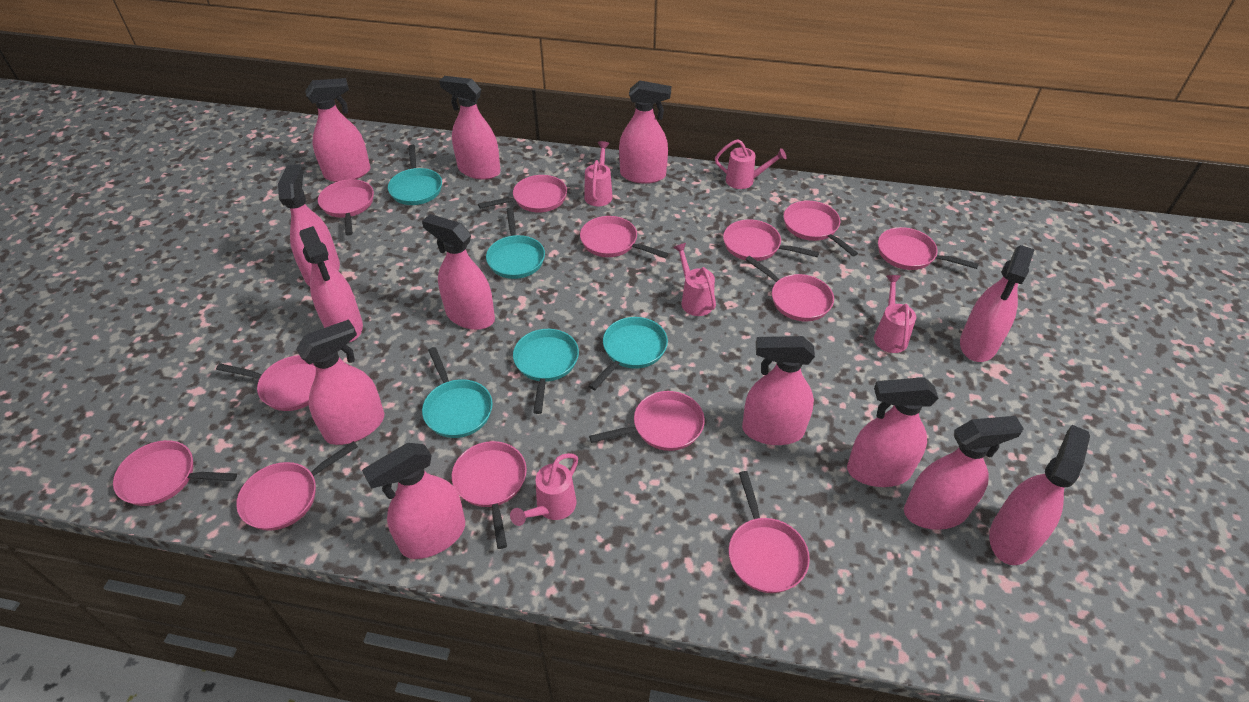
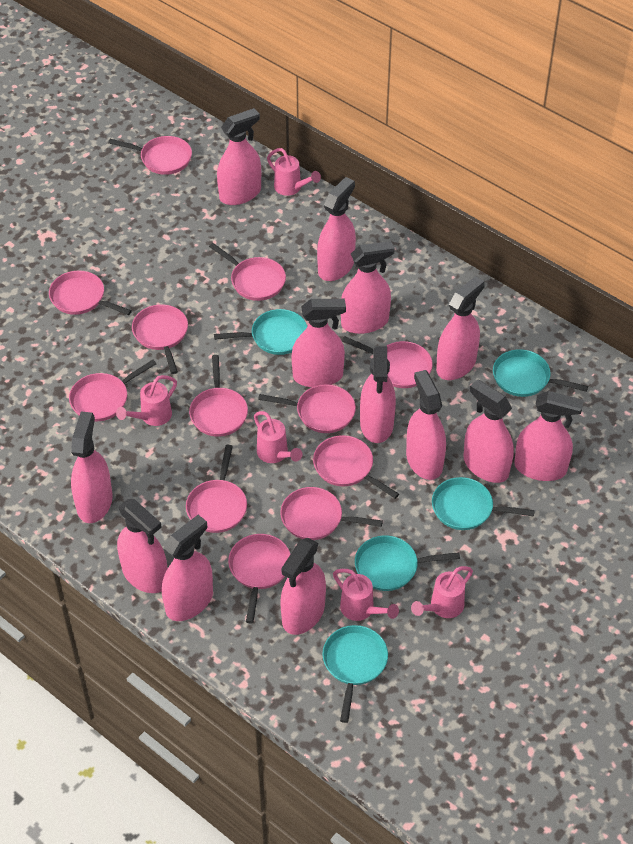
pink pan: 13 -> 12

